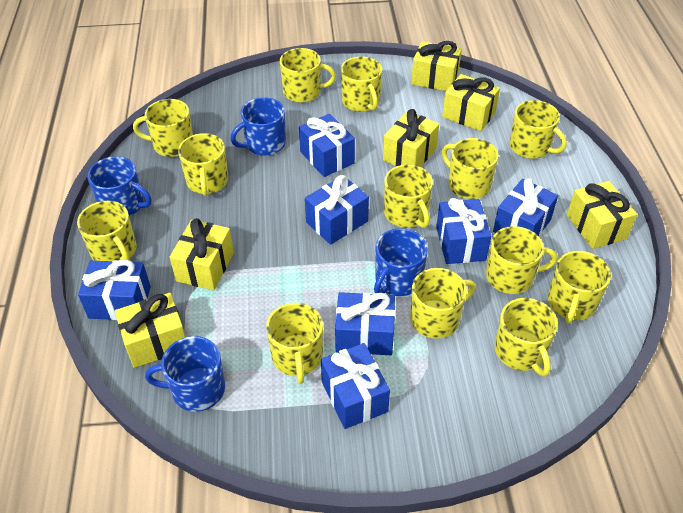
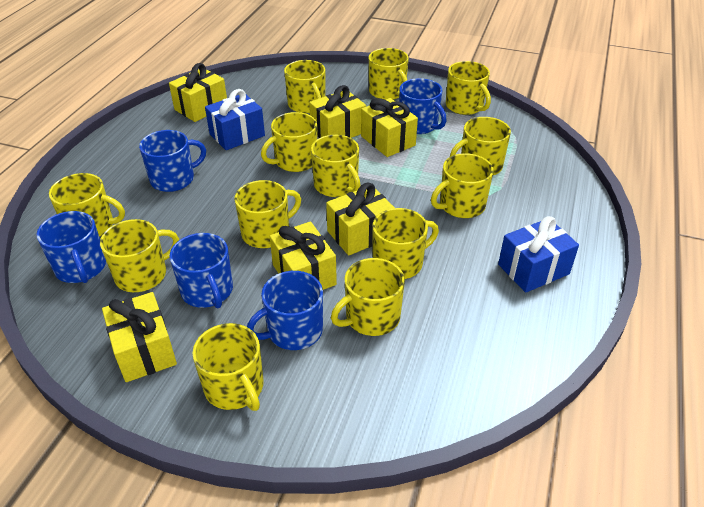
blue gift: 7 -> 2
blue mug: 4 -> 5

